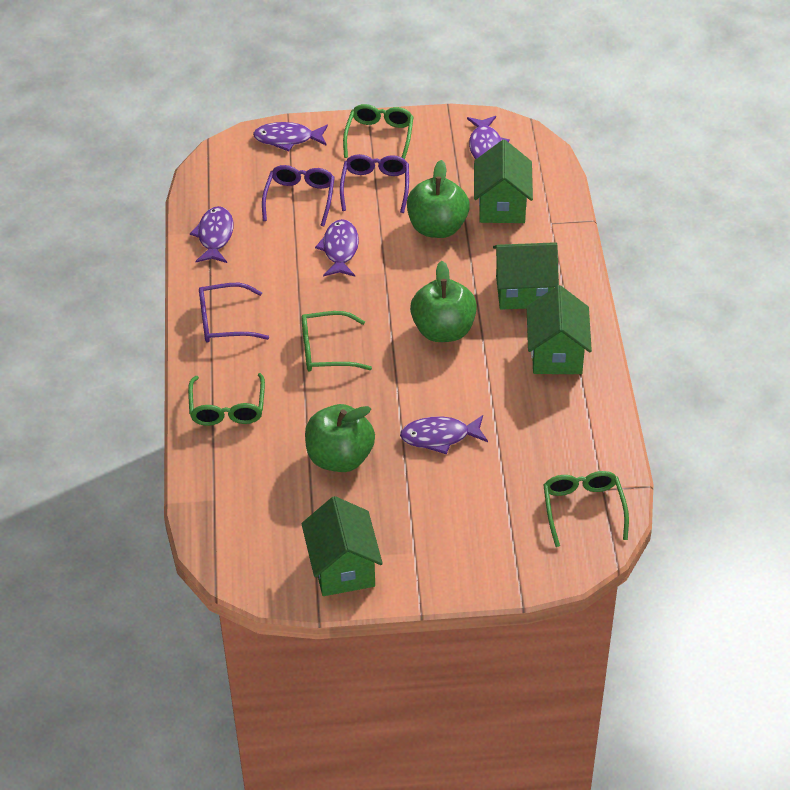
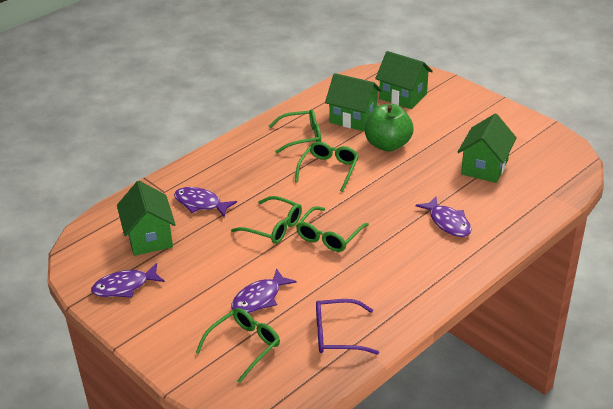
green apple: 3 -> 1
green glasses: 4 -> 5
purple fish: 5 -> 4
purple glasses: 3 -> 1

